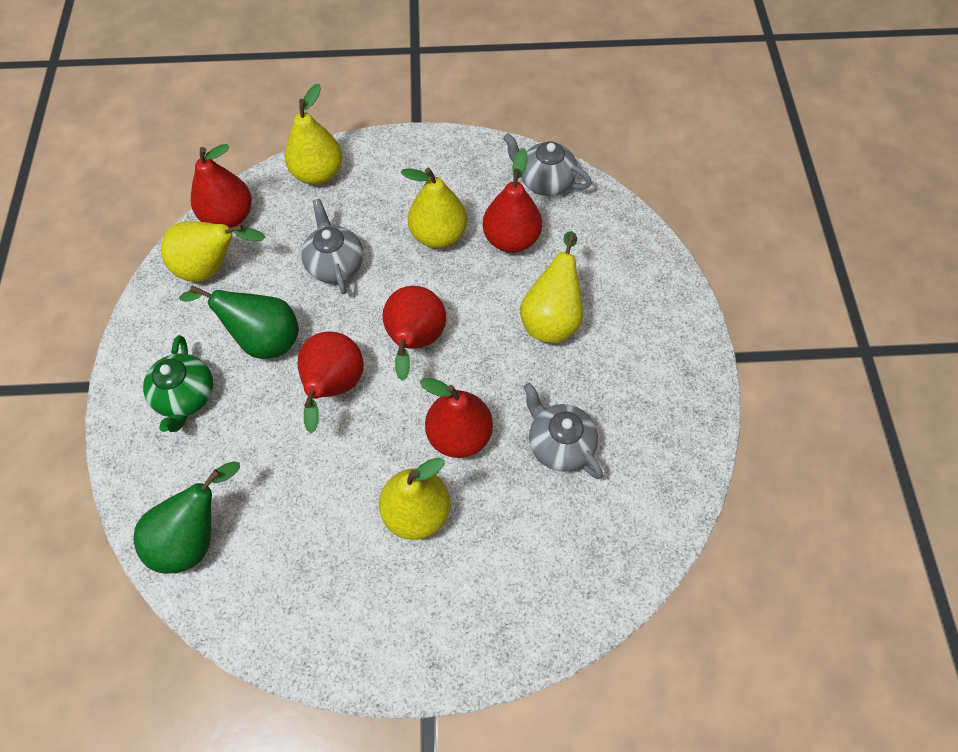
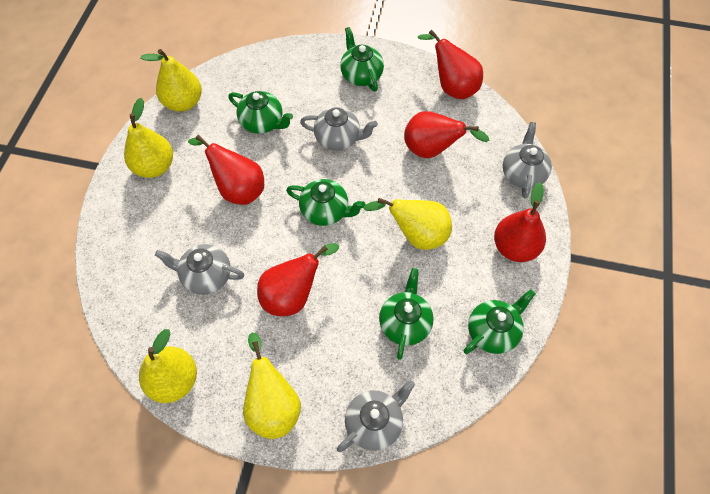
green pear: 2 -> 0
green teapot: 1 -> 5
grey teapot: 3 -> 4

